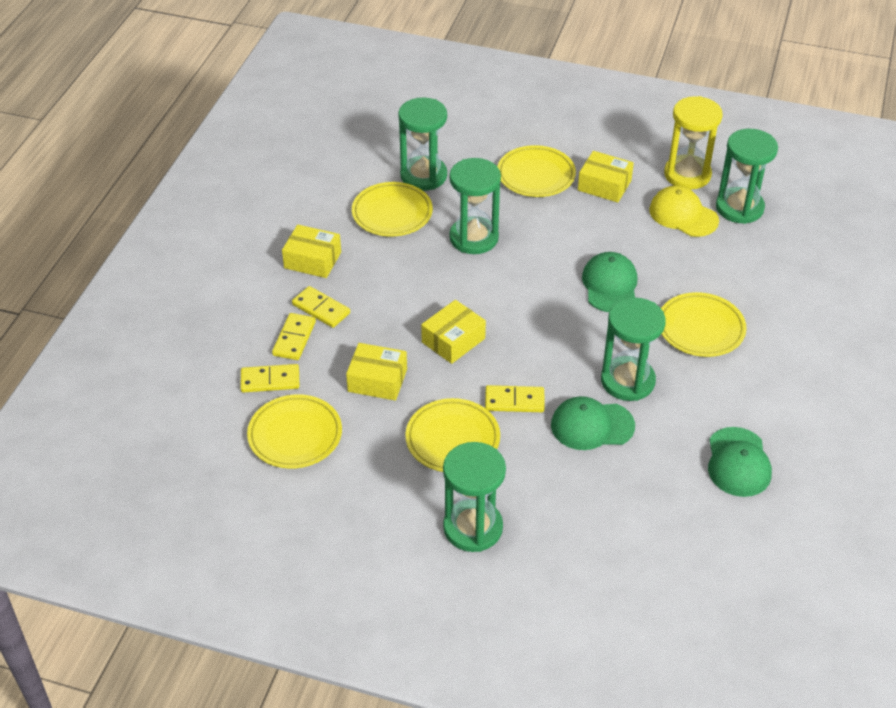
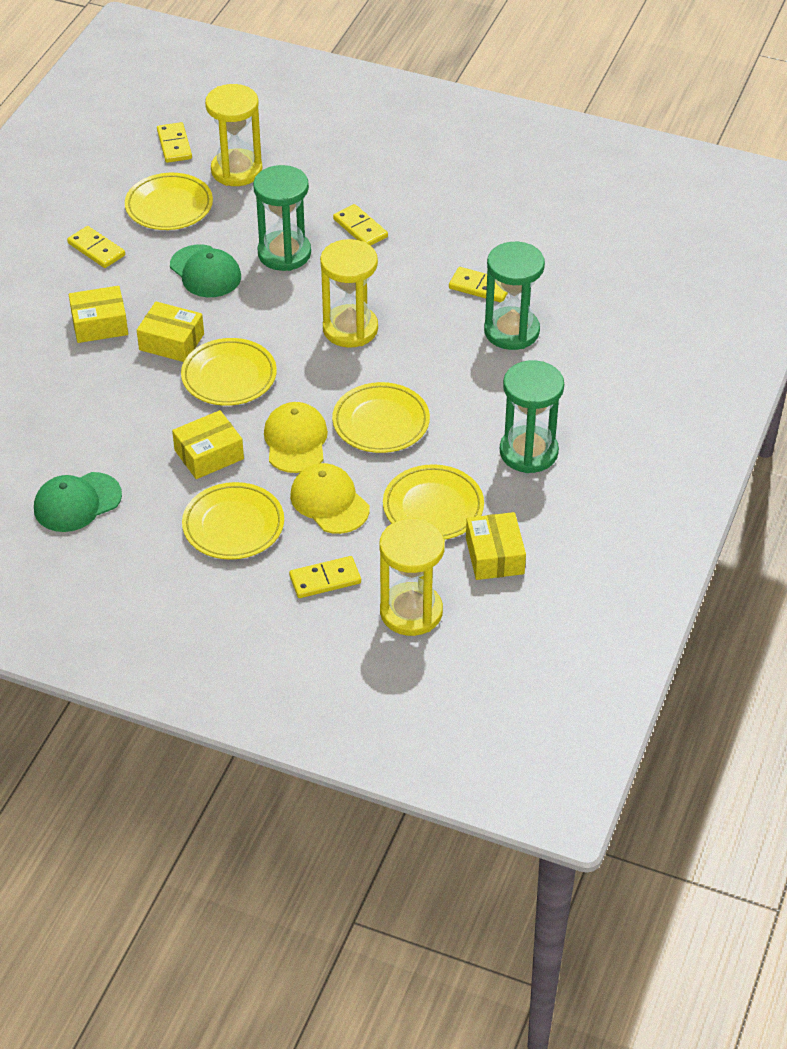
green cap: 3 -> 2
green hourglass: 5 -> 3
yellow cap: 1 -> 2
yellow domino: 4 -> 5
yellow hourglass: 1 -> 3

